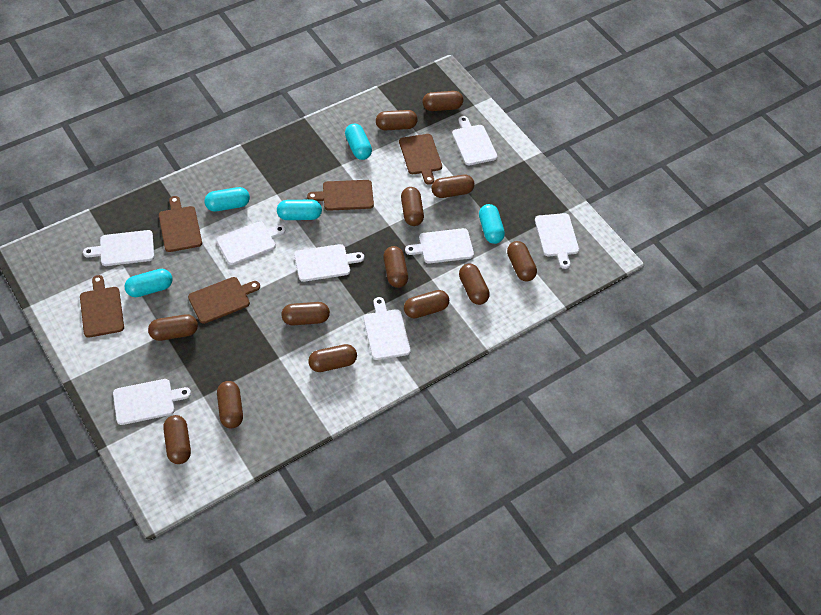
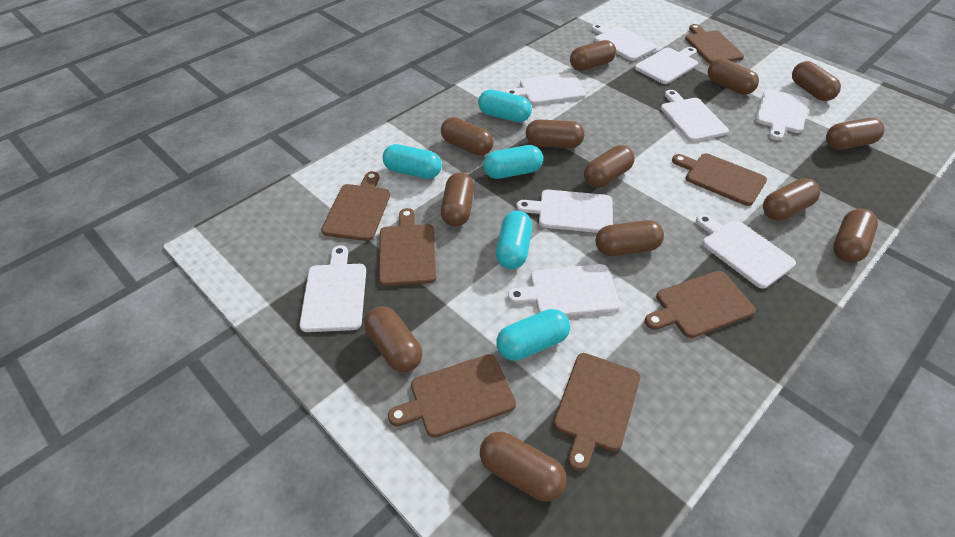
brown cutting board: 5 -> 7
white cutting board: 8 -> 9

